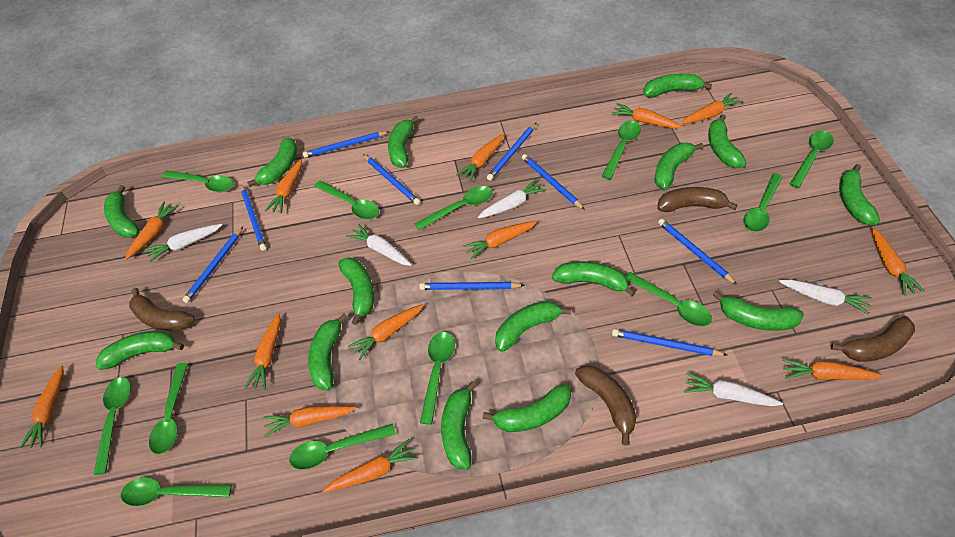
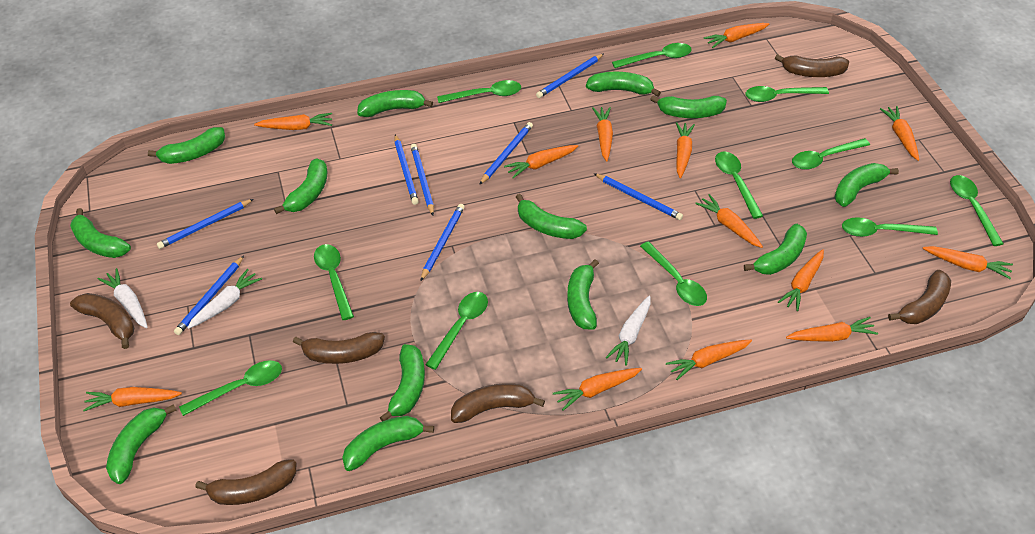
blue pencil: 9 -> 8
brown banana: 4 -> 6
green banana: 15 -> 13
green spoon: 12 -> 11
white carrot: 5 -> 3

